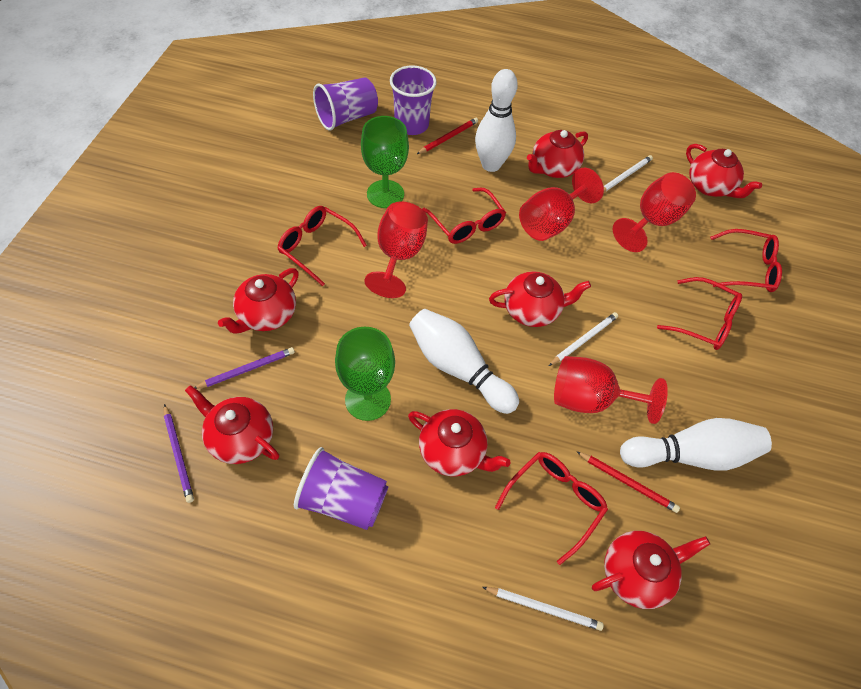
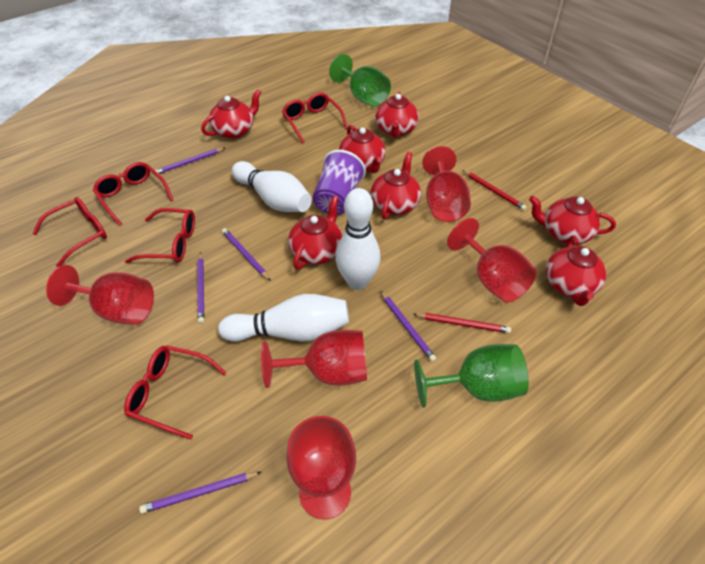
purple cup: 3 -> 1
purple pencil: 2 -> 5
red goblet: 4 -> 5
white pencil: 3 -> 0

